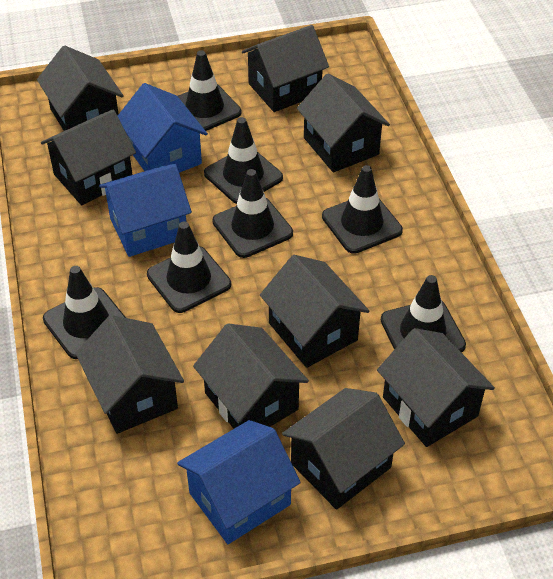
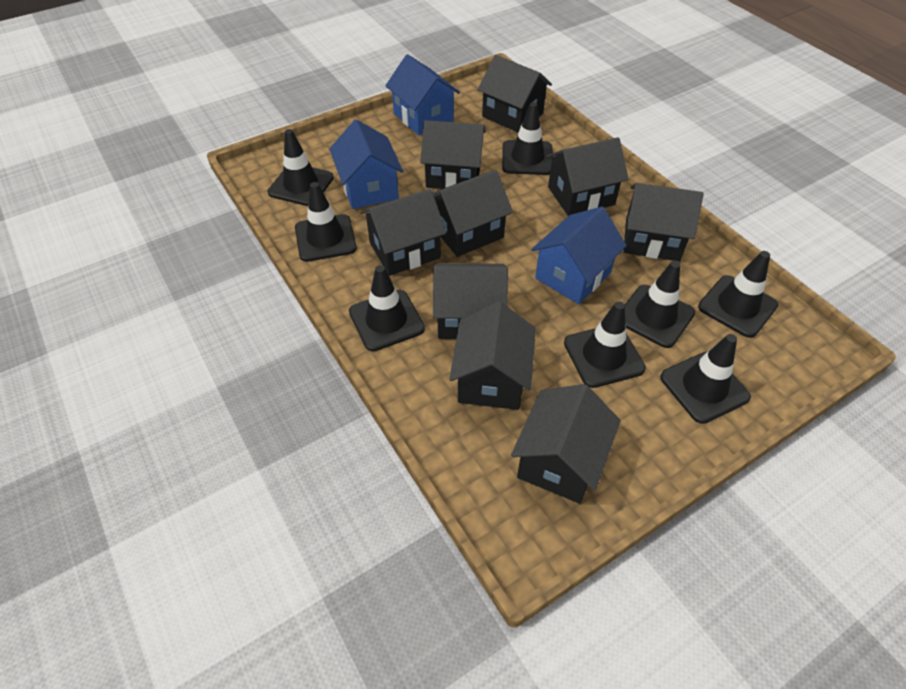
black traffic cone: 7 -> 8

